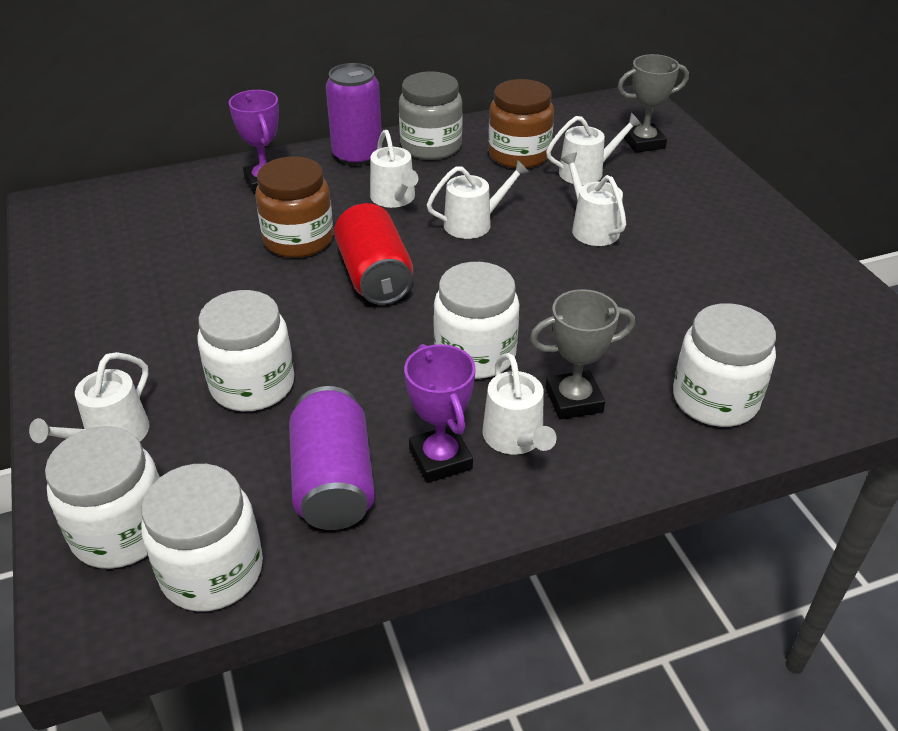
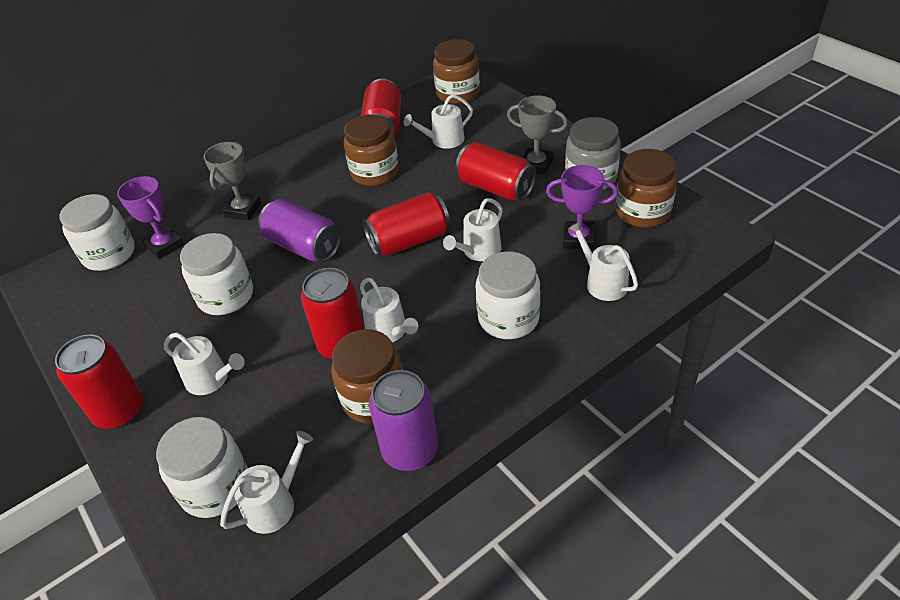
brown jar: 2 -> 4
red can: 1 -> 5
white jar: 5 -> 4

